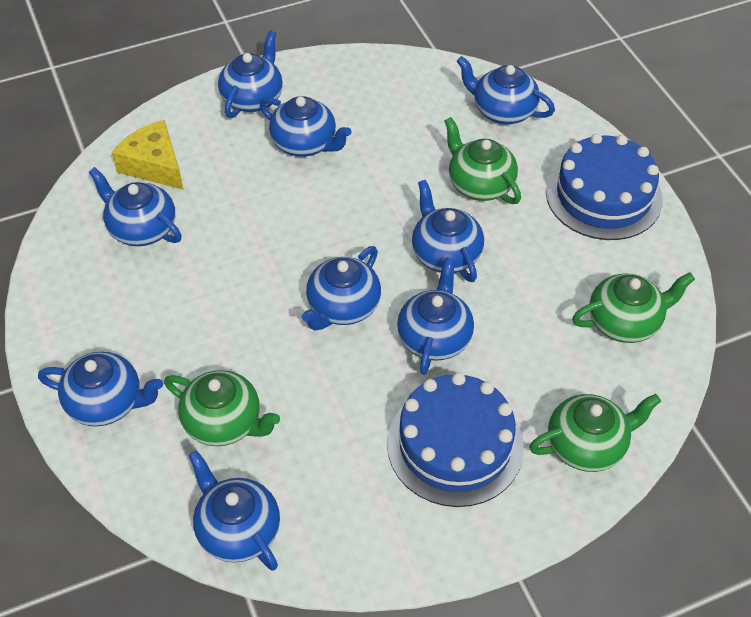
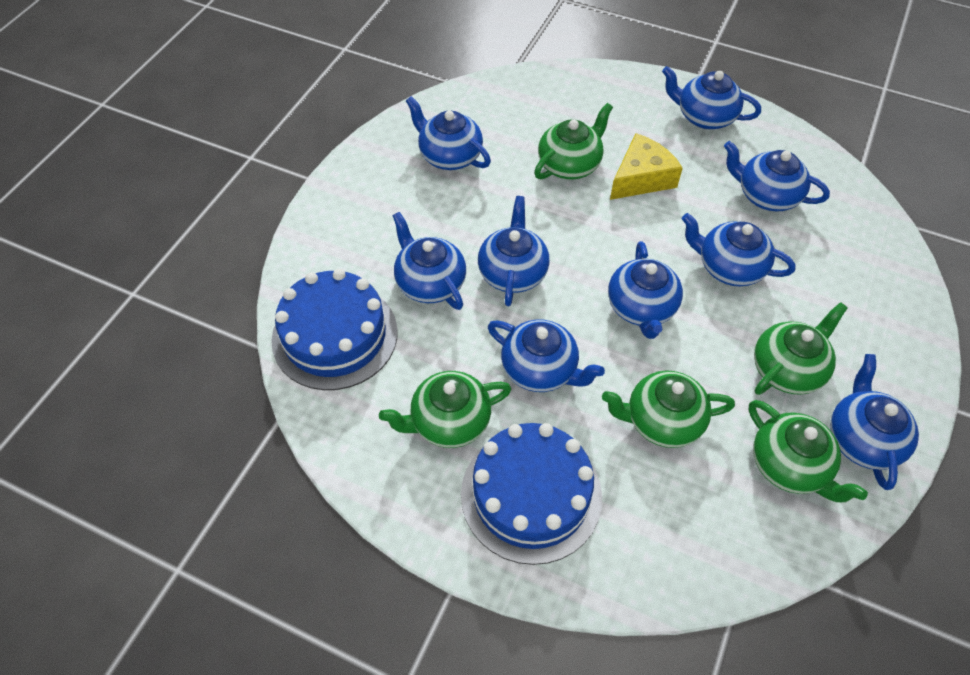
green teapot: 4 -> 5

